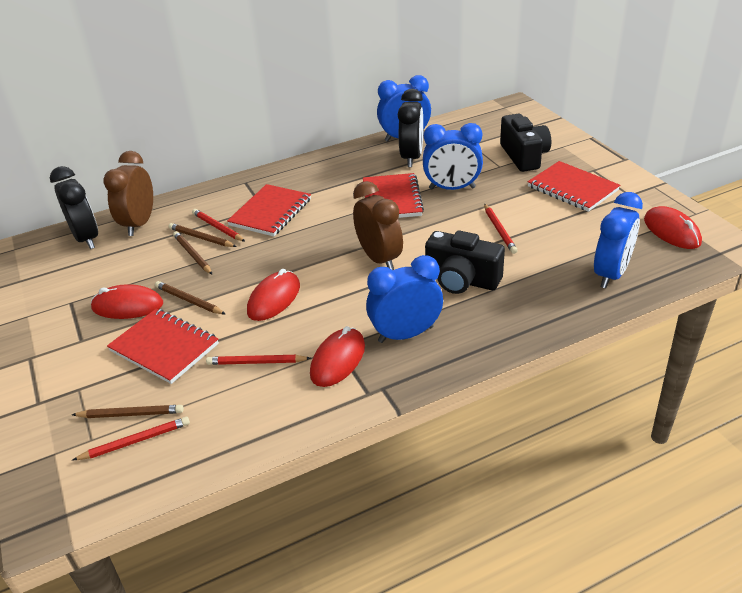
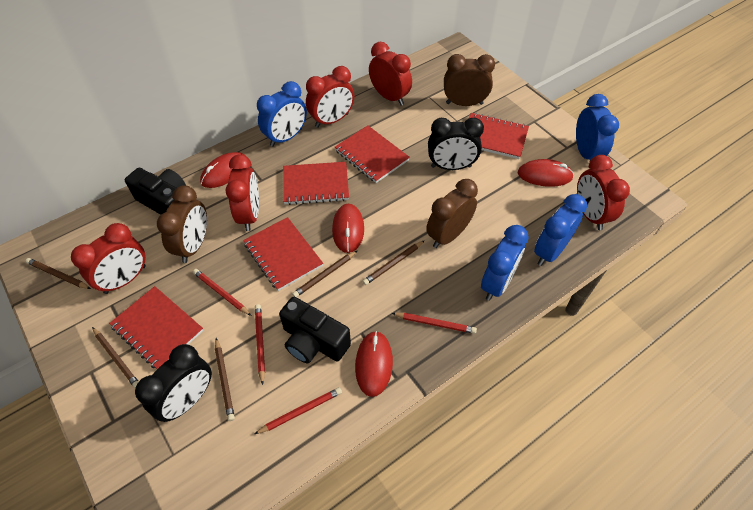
brown clock: 2 -> 3
brown pencil: 4 -> 5
red clock: 0 -> 5
red notebook: 4 -> 5

